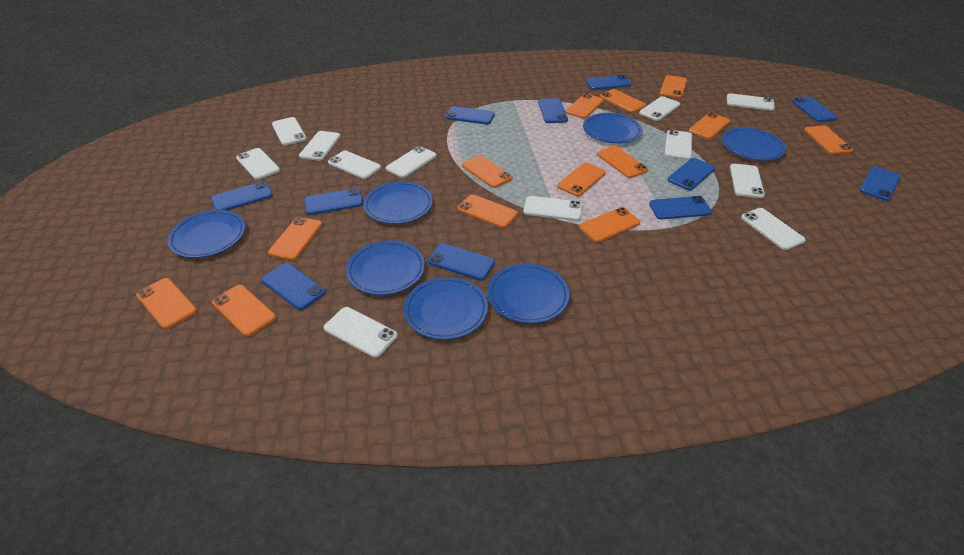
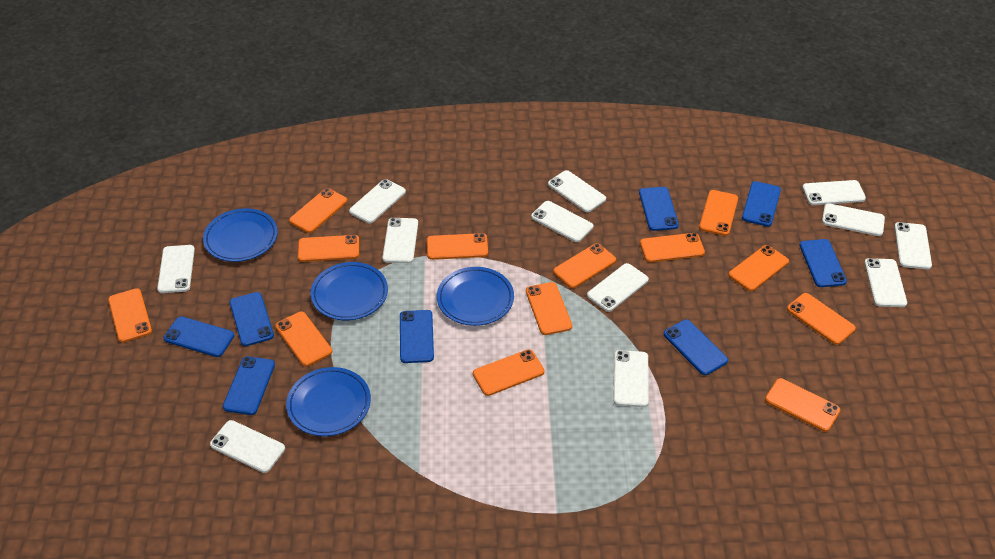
blue phone: 11 -> 8
blue plate: 7 -> 4

